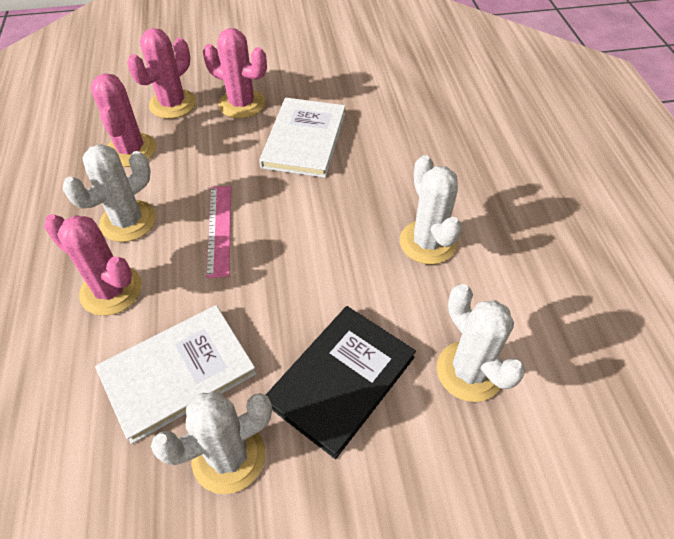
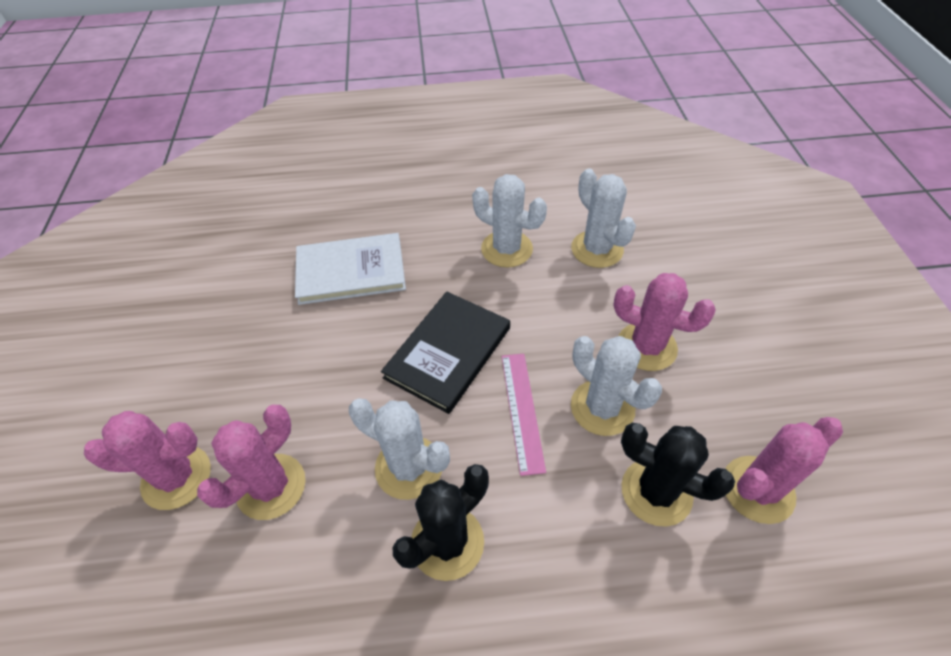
black cactus: 0 -> 2
white book: 2 -> 1

